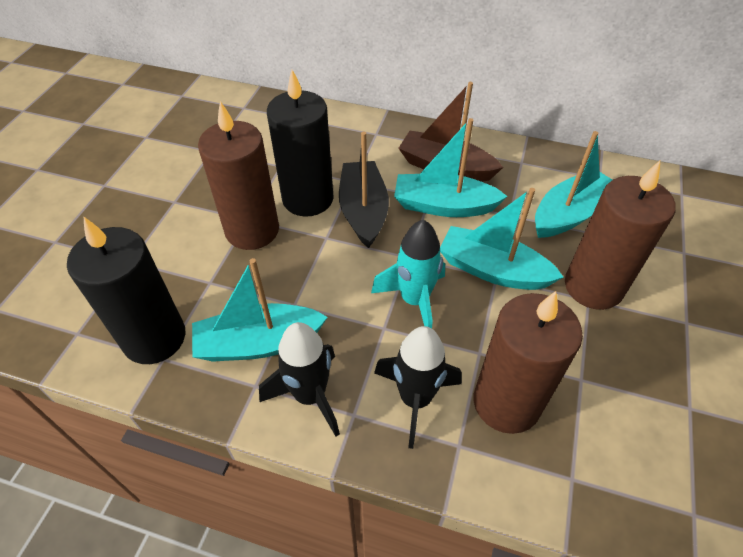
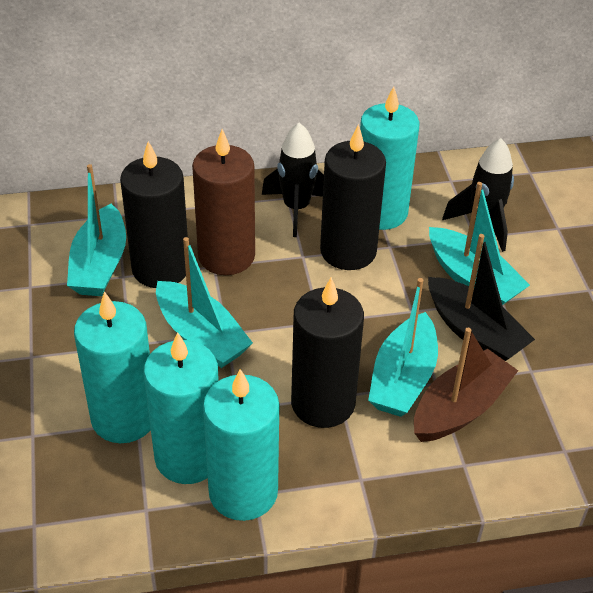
black candle: 2 -> 3
brown candle: 3 -> 1
turquoise candle: 0 -> 4
turquoise rocket: 1 -> 0

